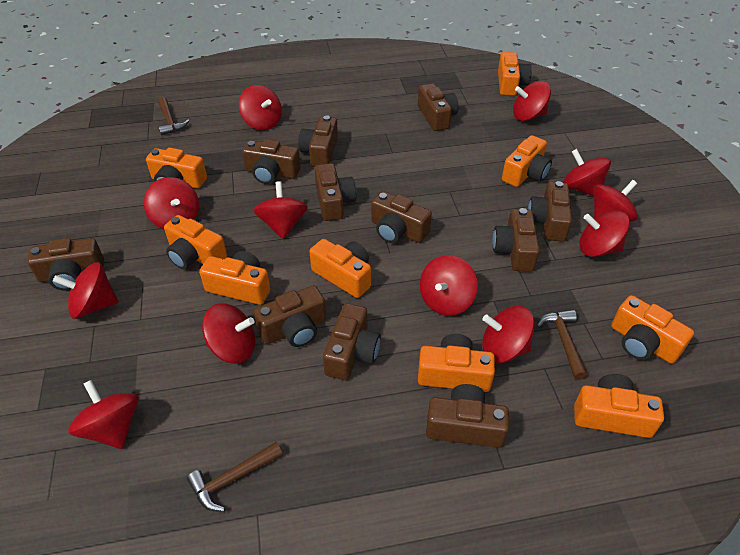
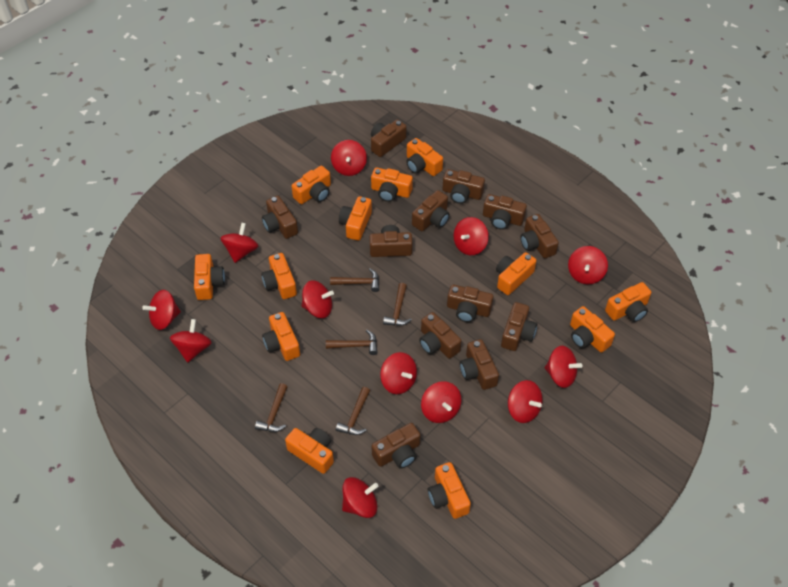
brown camera: 11 -> 12
brown hammer: 3 -> 5
orange camera: 9 -> 12

